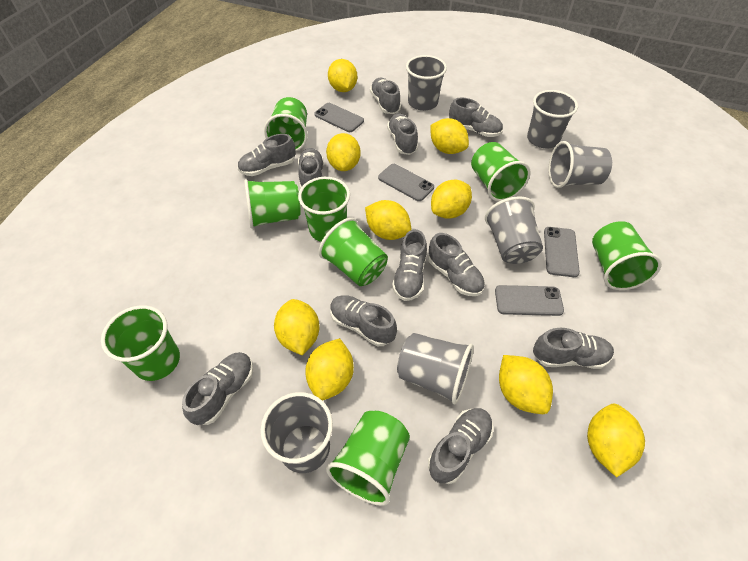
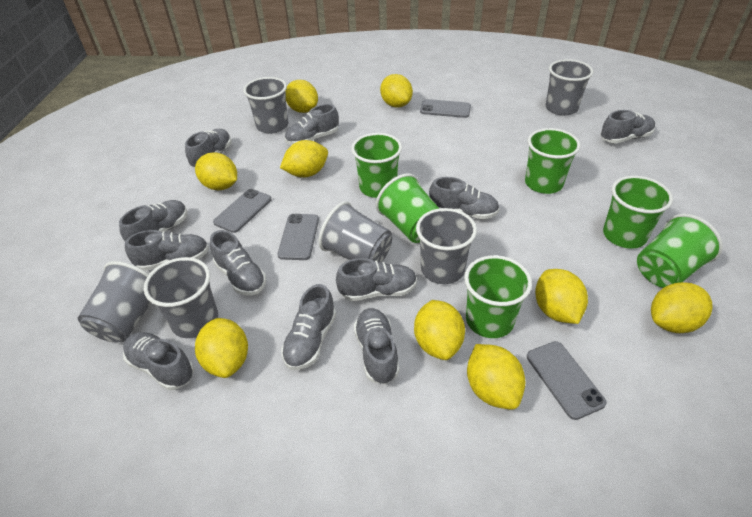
green cup: 8 -> 6

